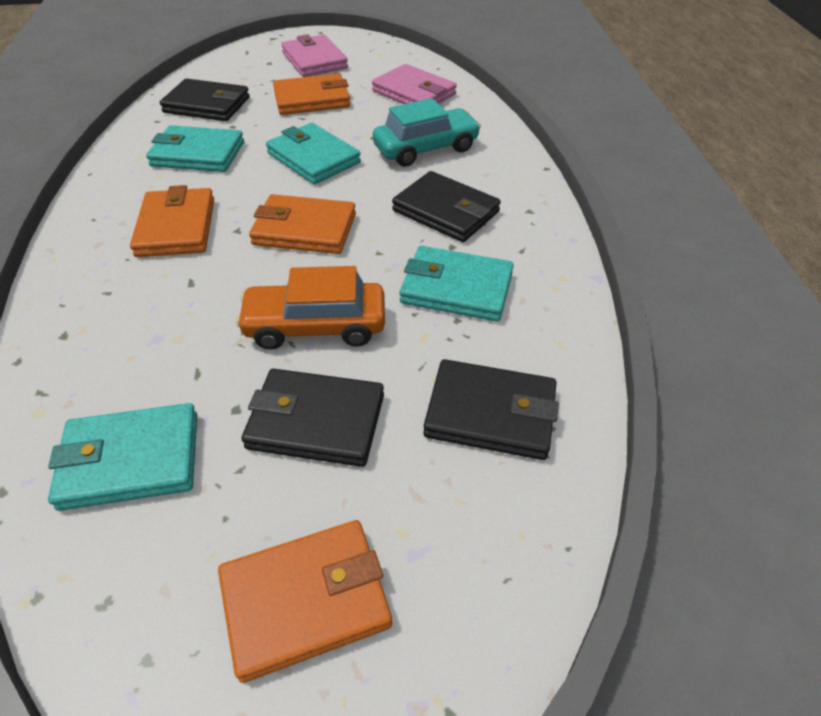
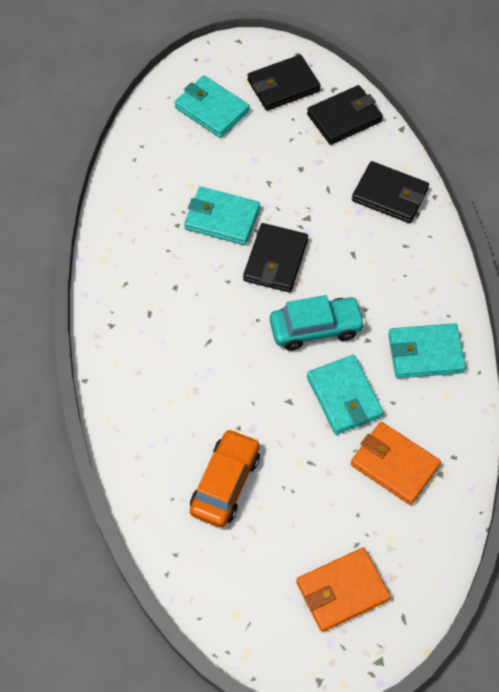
orange wallet: 4 -> 2
pink wallet: 2 -> 0

